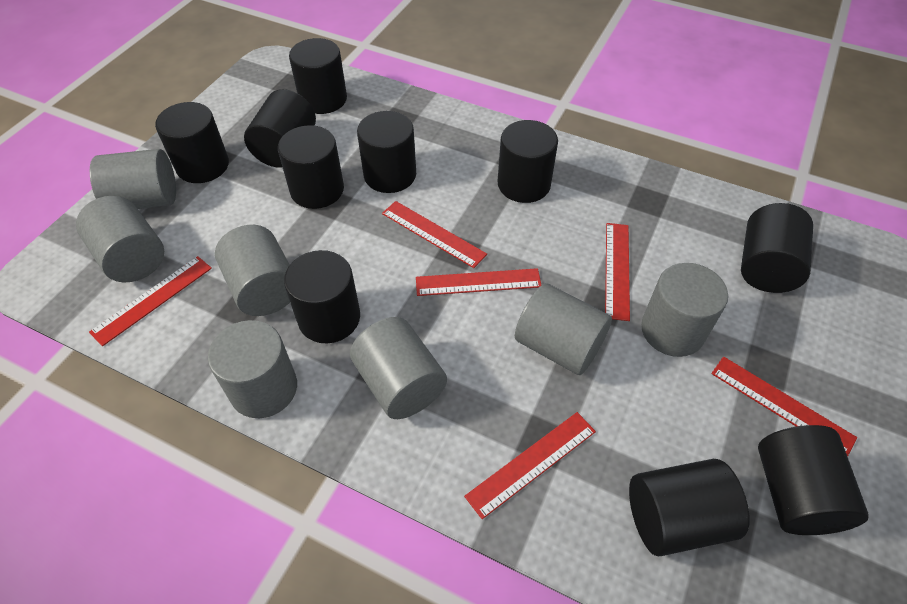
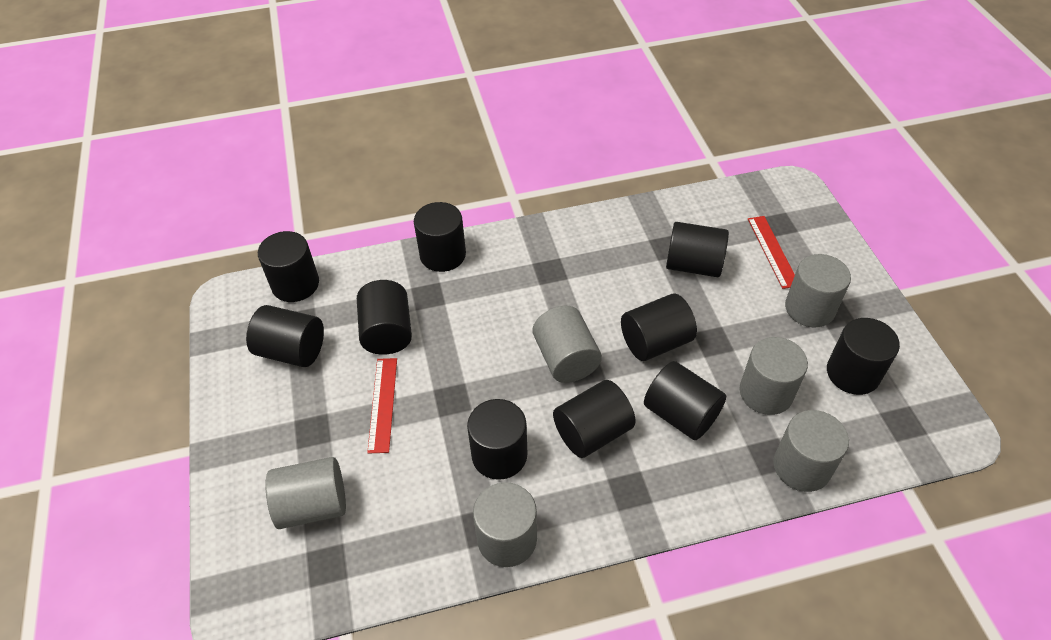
grey cylinder: 7 -> 6
red ruler: 6 -> 2

